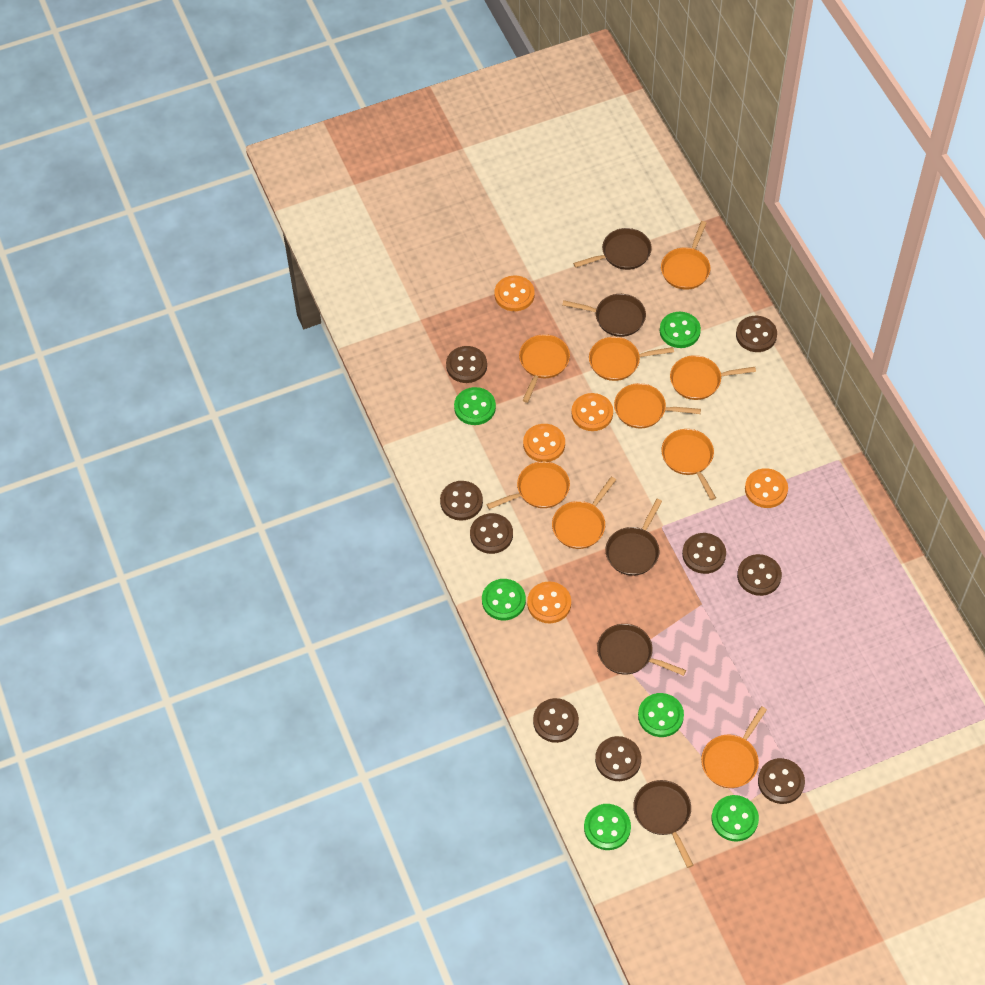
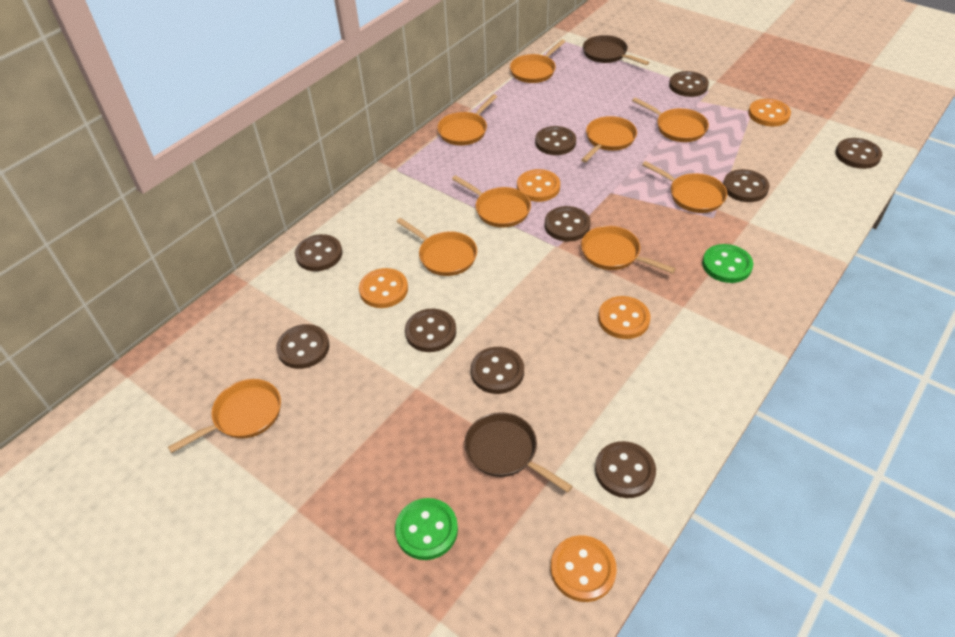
brown button: 9 -> 10
brown pan: 5 -> 2
green button: 6 -> 2

